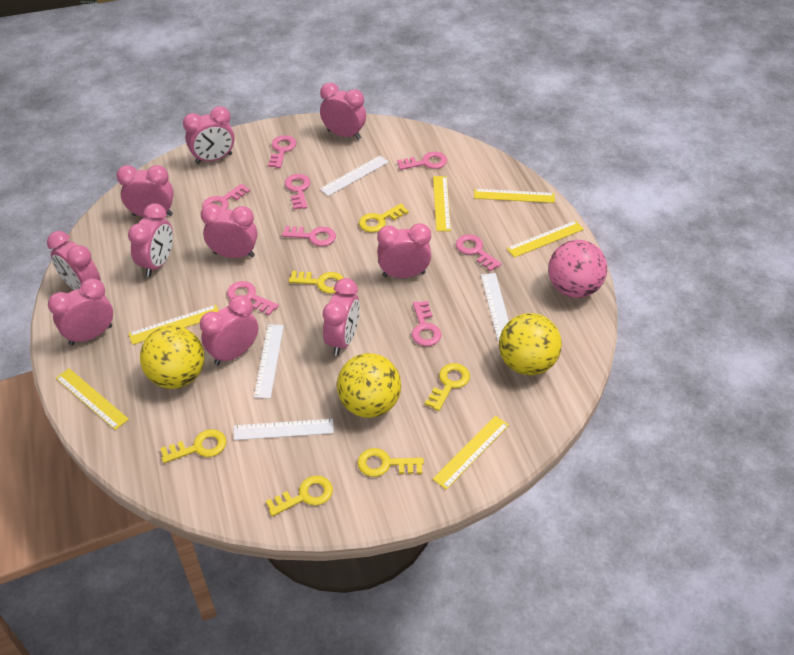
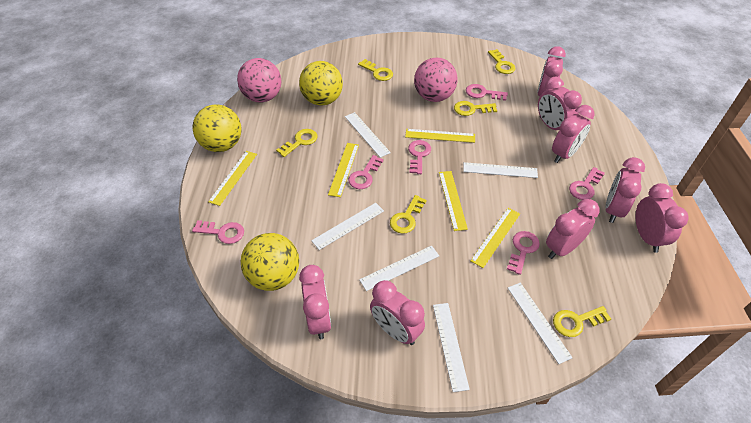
pink ball: 1 -> 2
pink clock: 10 -> 8
pink key: 8 -> 6
white ruler: 4 -> 6
yellow ruler: 6 -> 5

